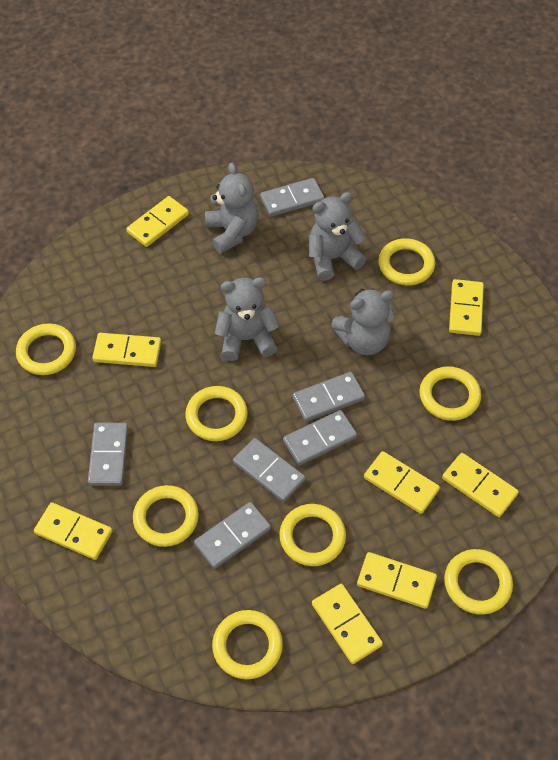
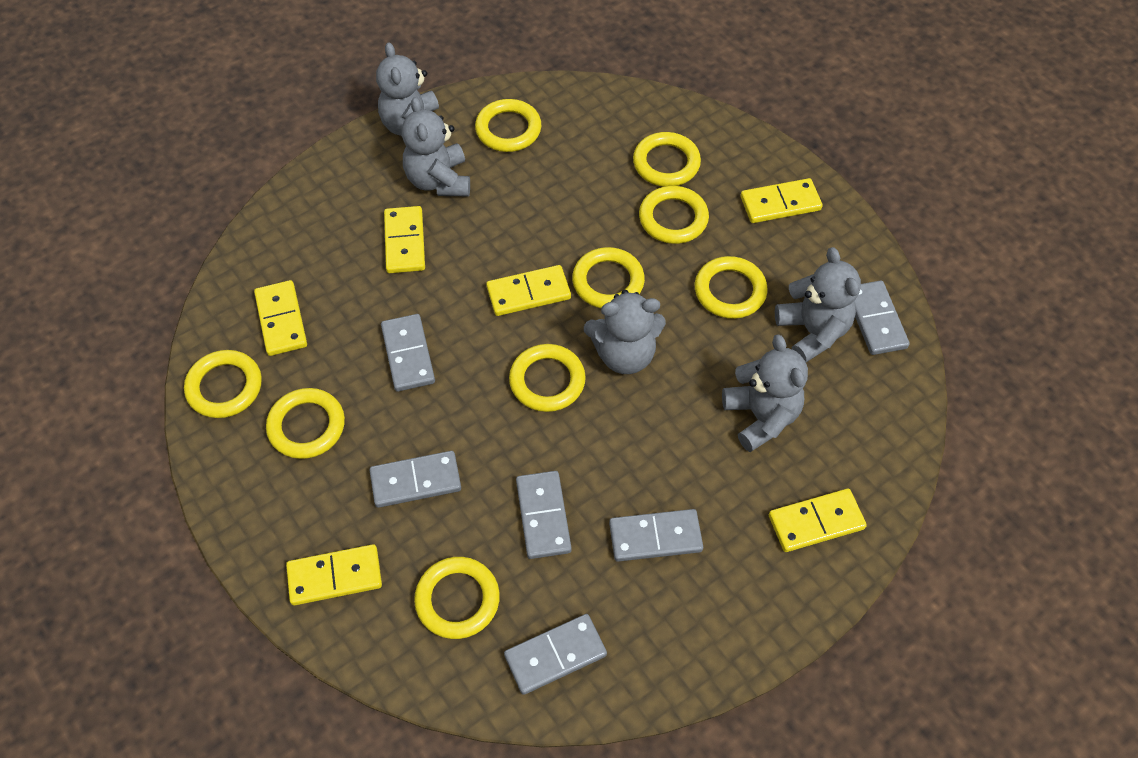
grey teddy bear: 4 -> 5
yellow domino: 8 -> 6
yellow ring: 8 -> 9

